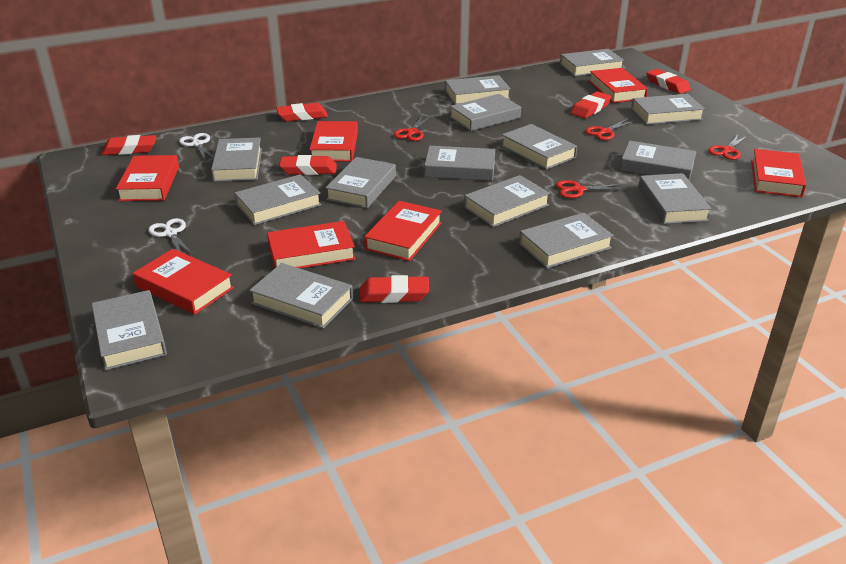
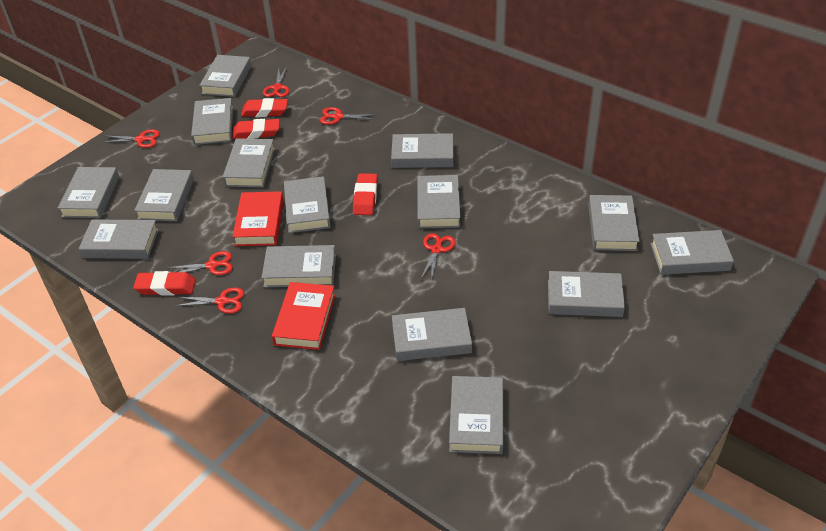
red book: 7 -> 2
red eraser: 6 -> 4
red scissors: 4 -> 6
white scissors: 2 -> 0

